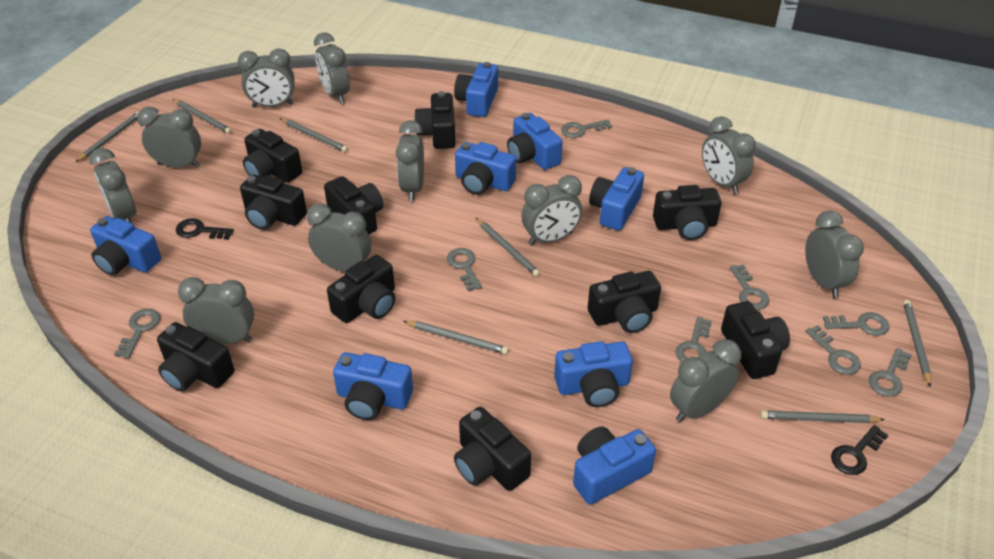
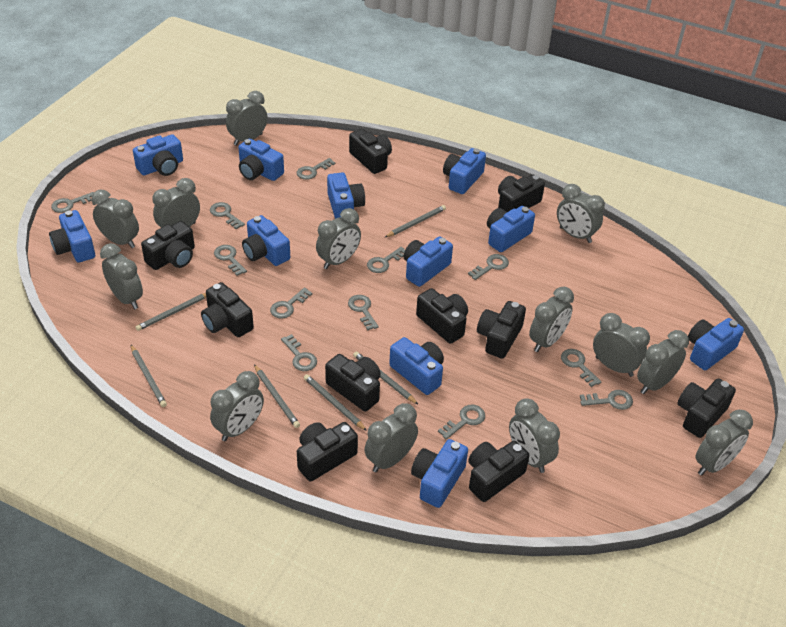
black key: 2 -> 0
blue camera: 8 -> 11
grey clock: 11 -> 13
grey key: 8 -> 12
grey pencil: 7 -> 6

